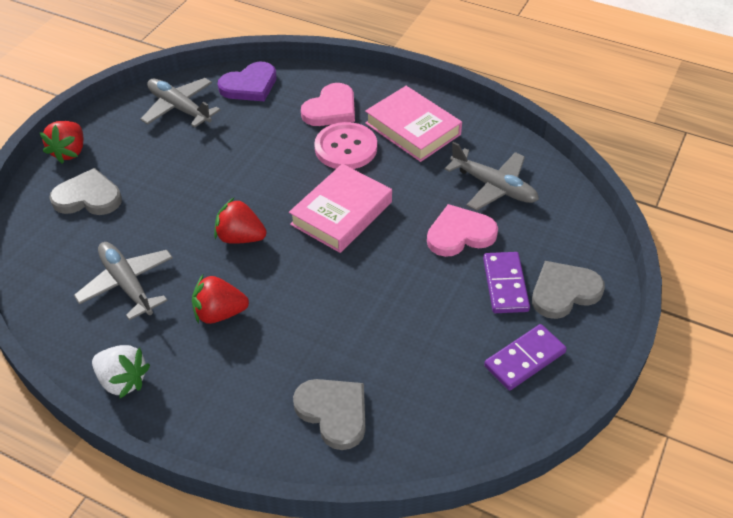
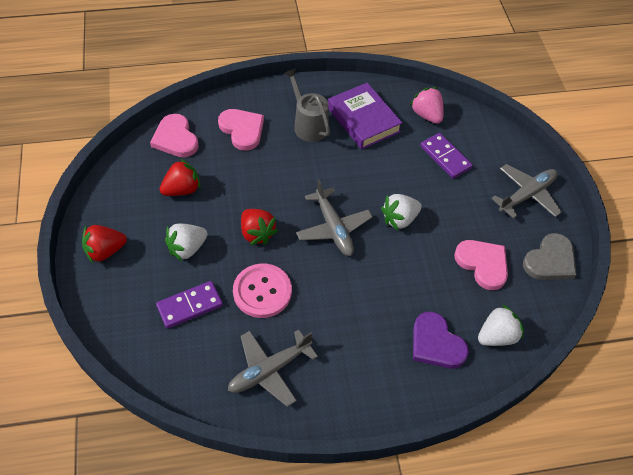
grey heart: 3 -> 1
grey watering can: 0 -> 1
pink book: 2 -> 0
pink heart: 2 -> 3
pink strawberry: 0 -> 1
purple book: 0 -> 1
white strawberry: 1 -> 3

